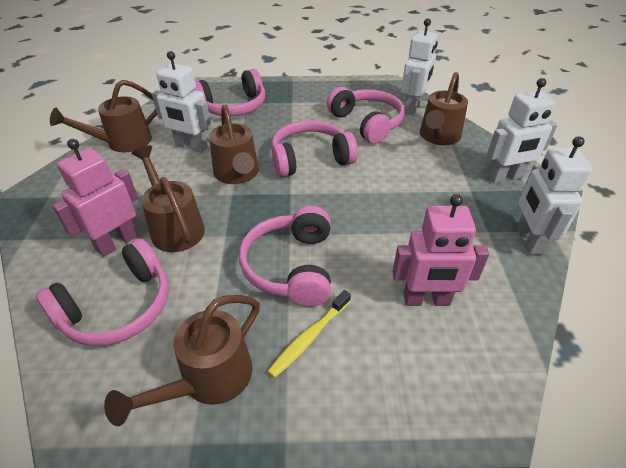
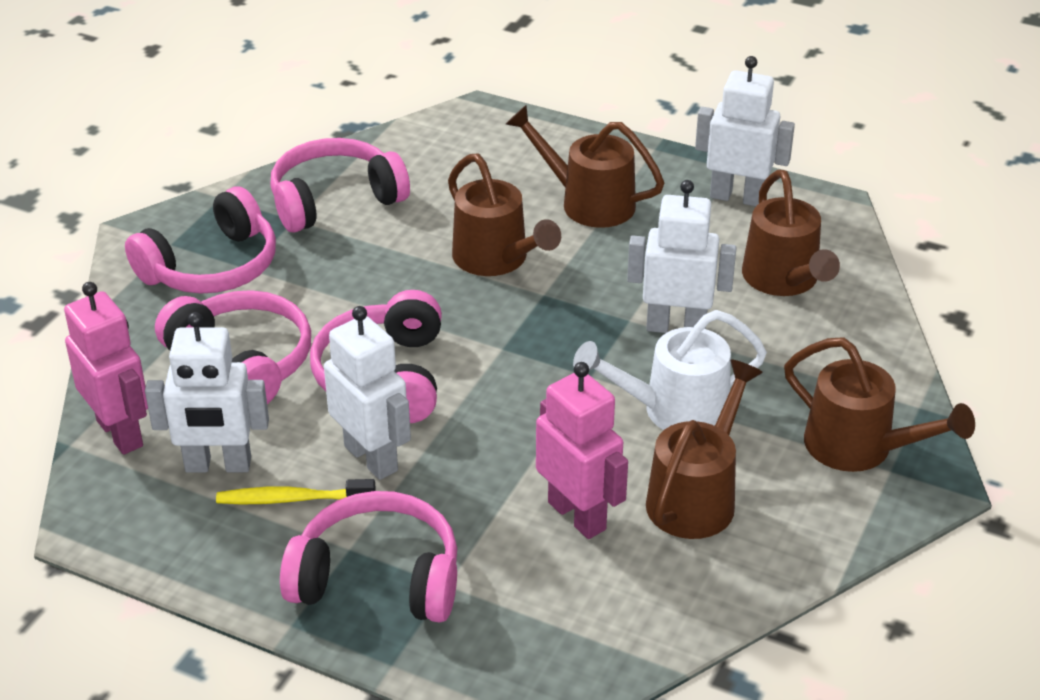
white watering can: 0 -> 1

